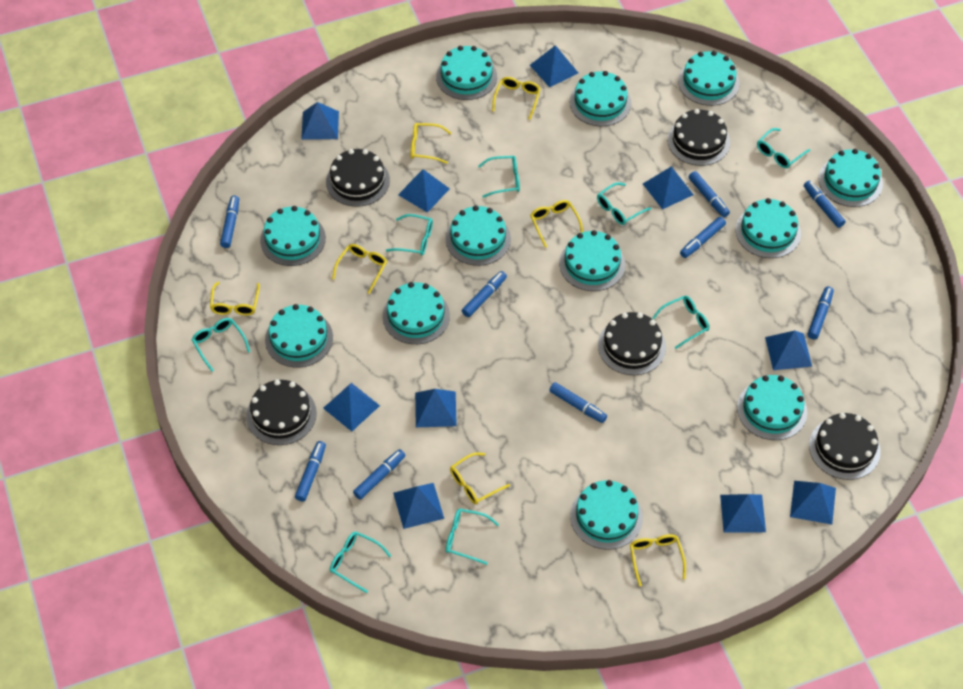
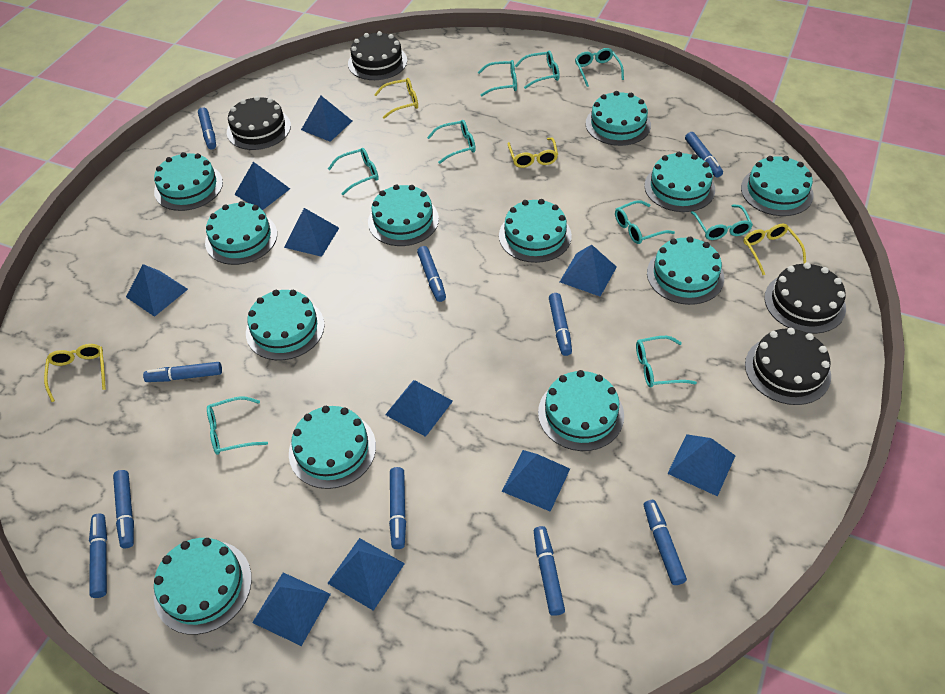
black cake: 5 -> 4
blue marker: 9 -> 10
turquoise glasses: 8 -> 9
yellow glasses: 7 -> 4

